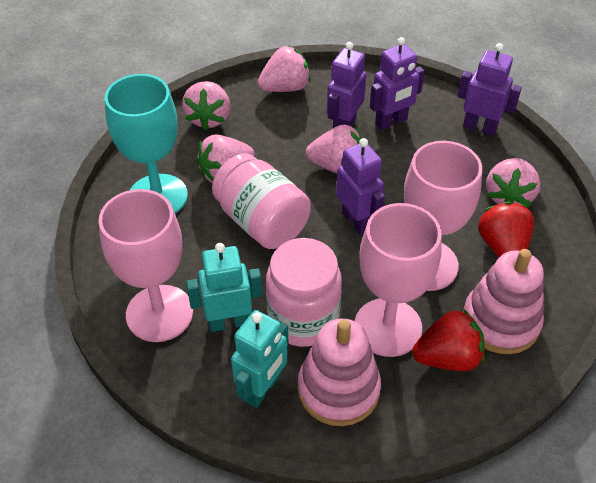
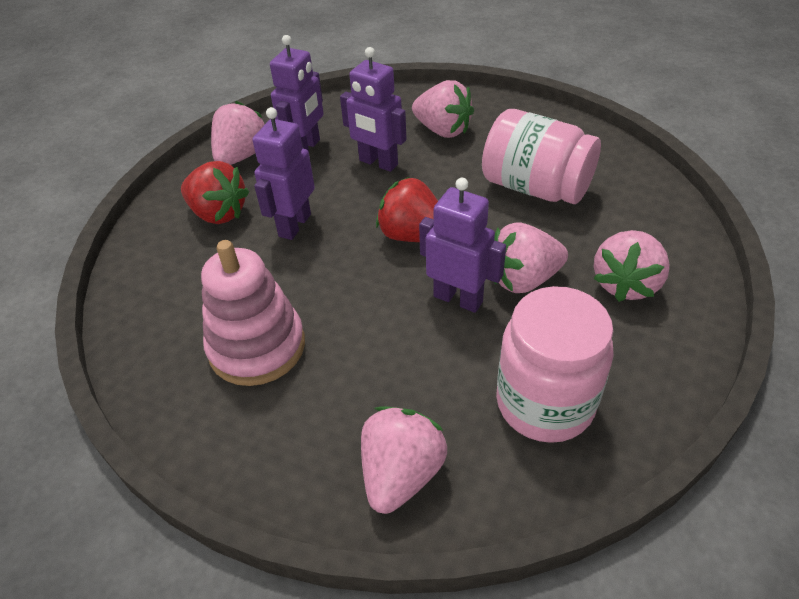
pink goblet: 3 -> 0
pink stacking toy: 2 -> 1
turquoise goblet: 1 -> 0
turquoise robot: 2 -> 0

